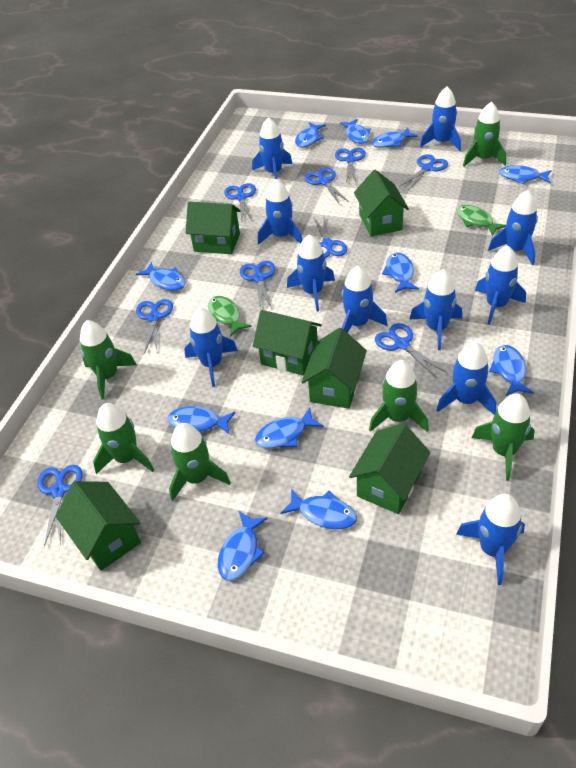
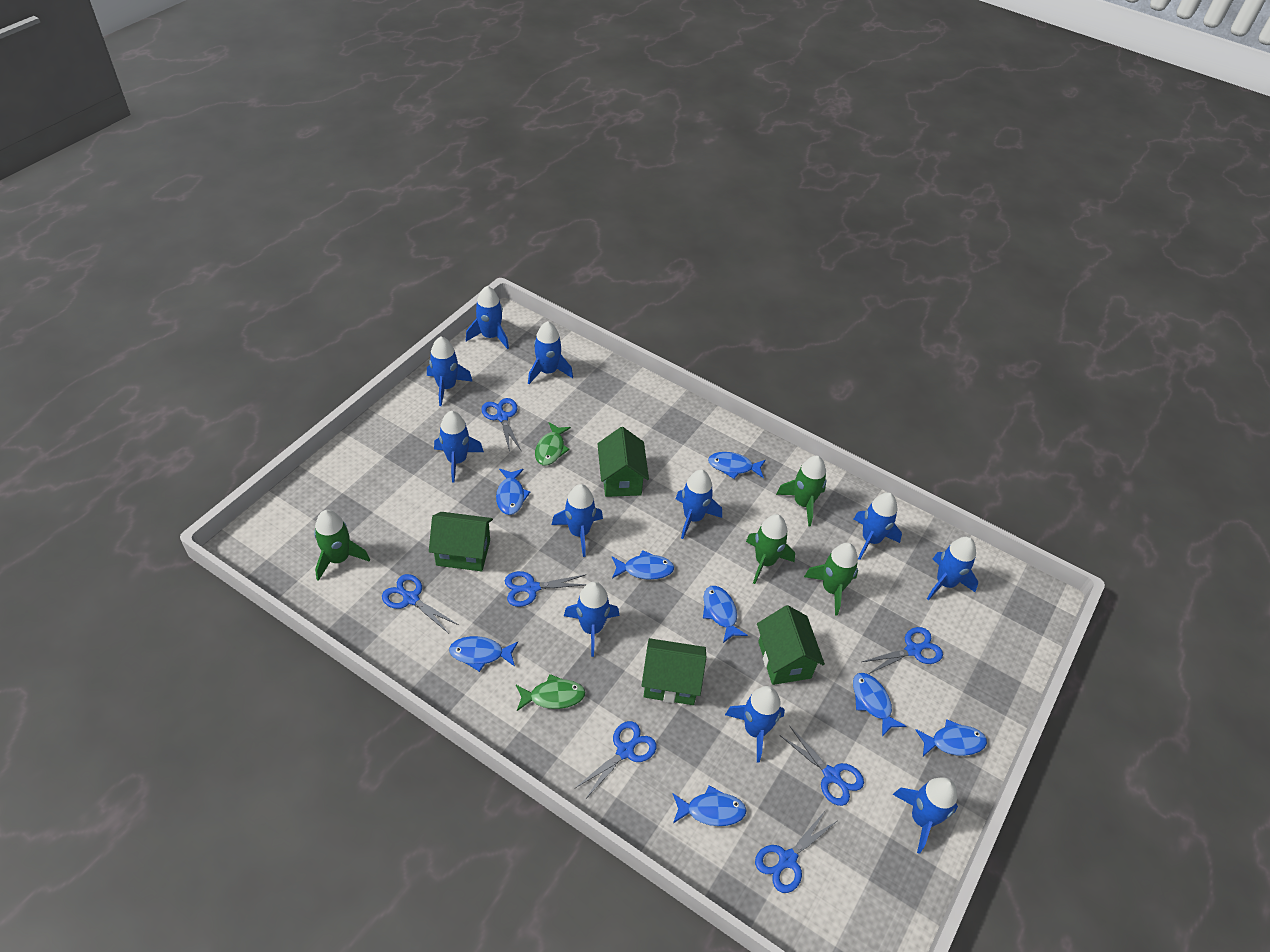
blue fish: 11 -> 8
blue scissors: 9 -> 7
green house: 6 -> 4
green rocket: 6 -> 4

